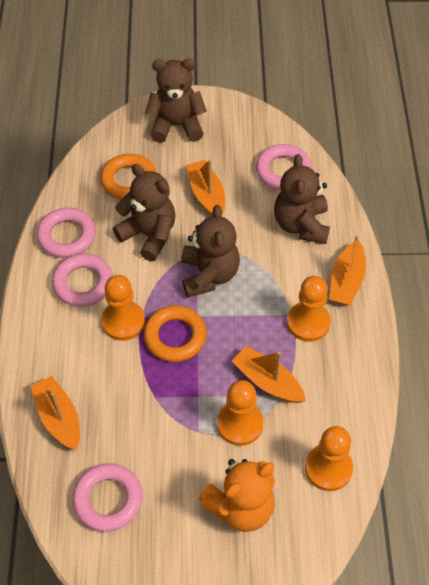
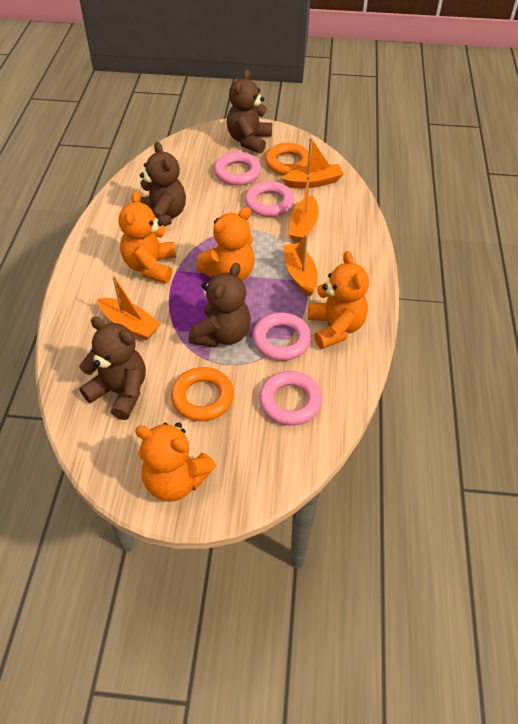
orange pawn: 4 -> 0
orange teddy bear: 1 -> 4

